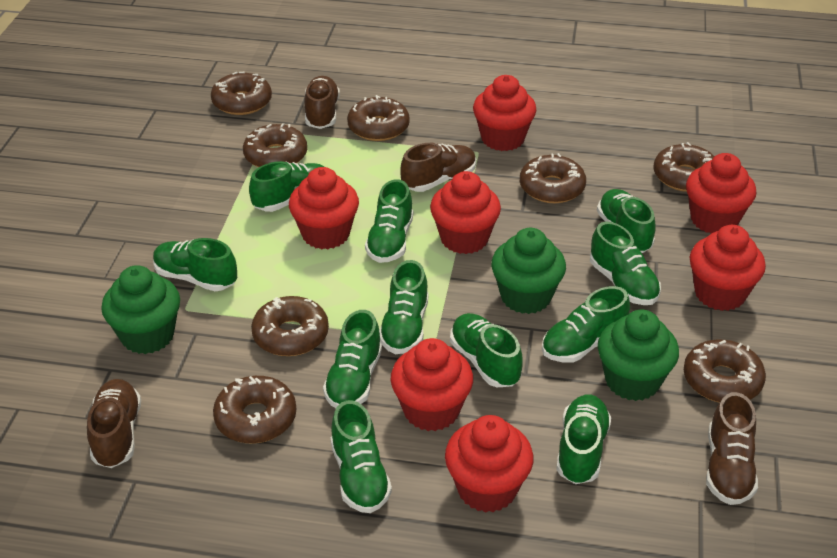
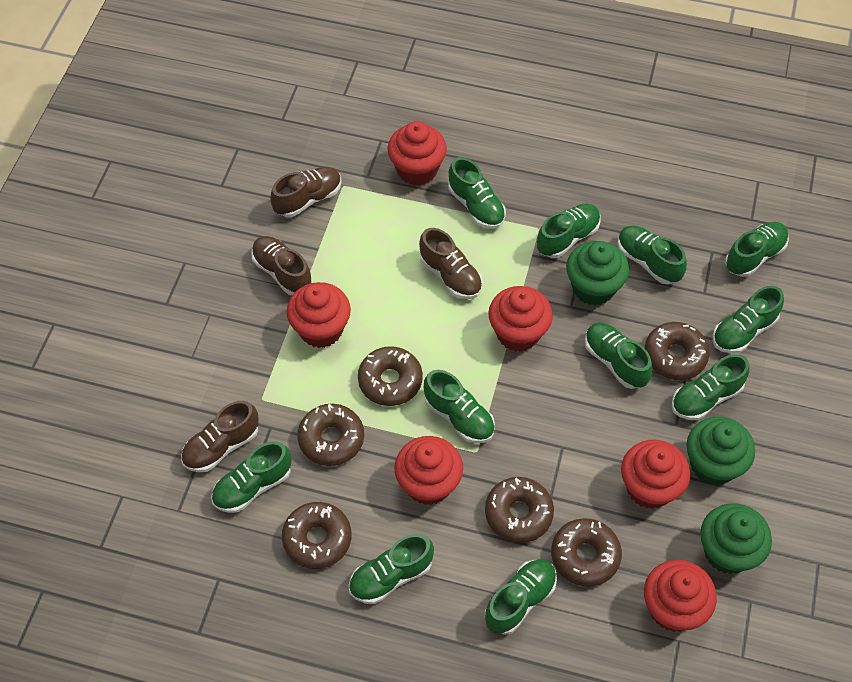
brown donut: 8 -> 6
red cupcake: 7 -> 6

